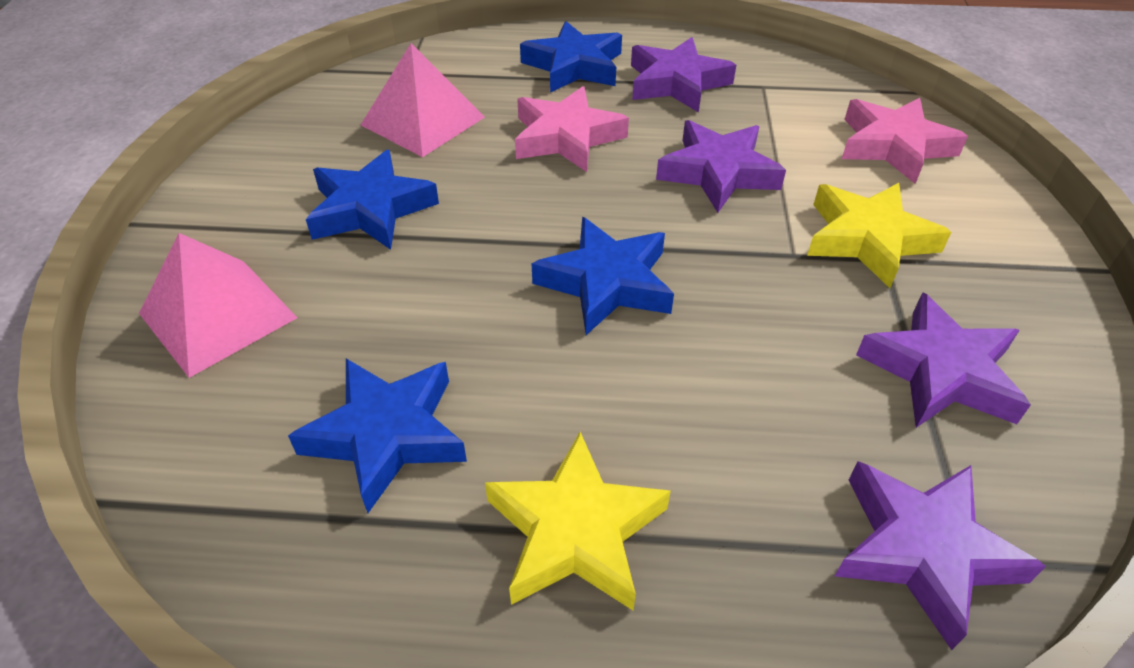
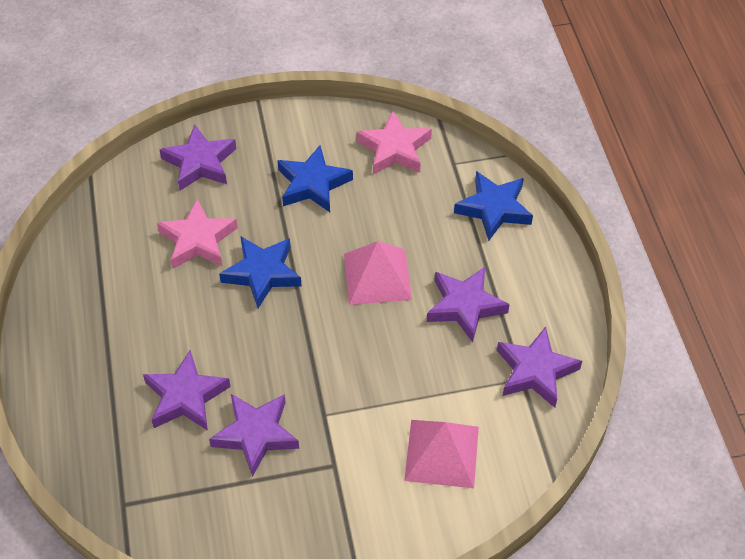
blue star: 4 -> 3
purple star: 4 -> 5
yellow star: 2 -> 0

